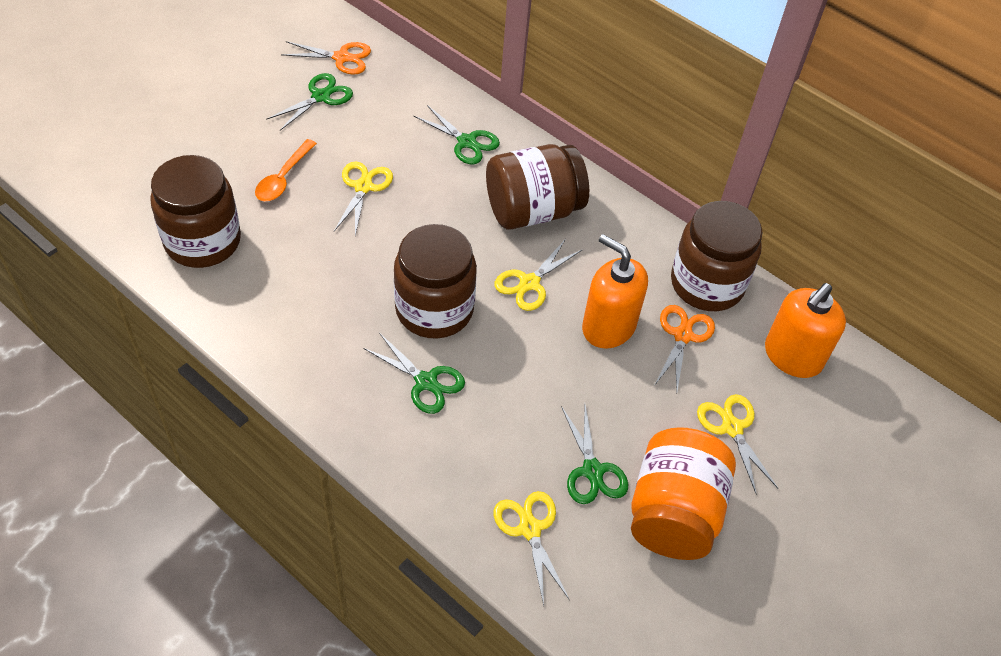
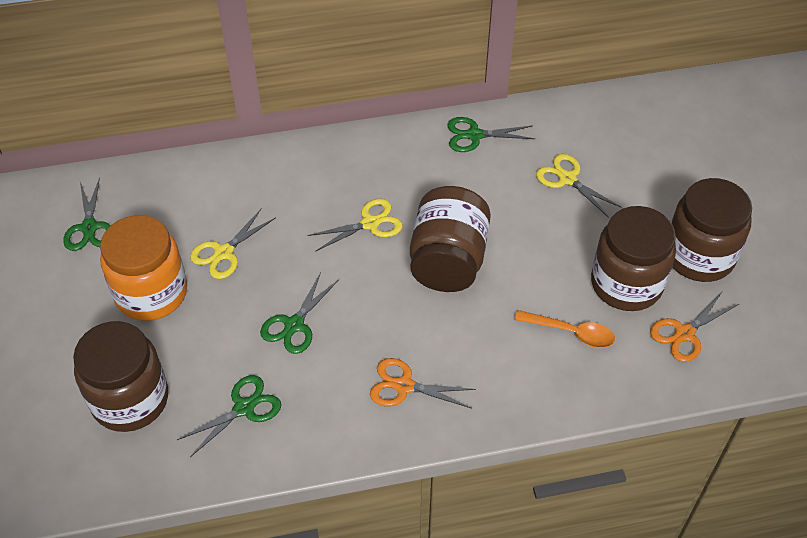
orange soap dispenser: 2 -> 0
yellow scissors: 4 -> 3

